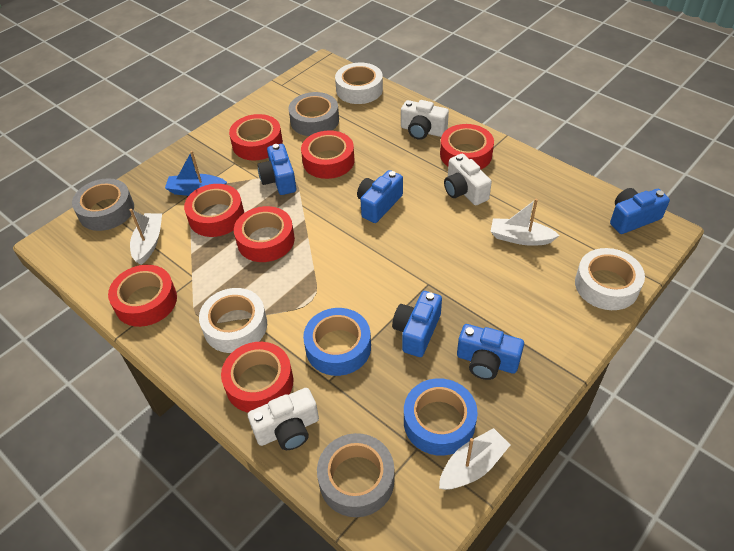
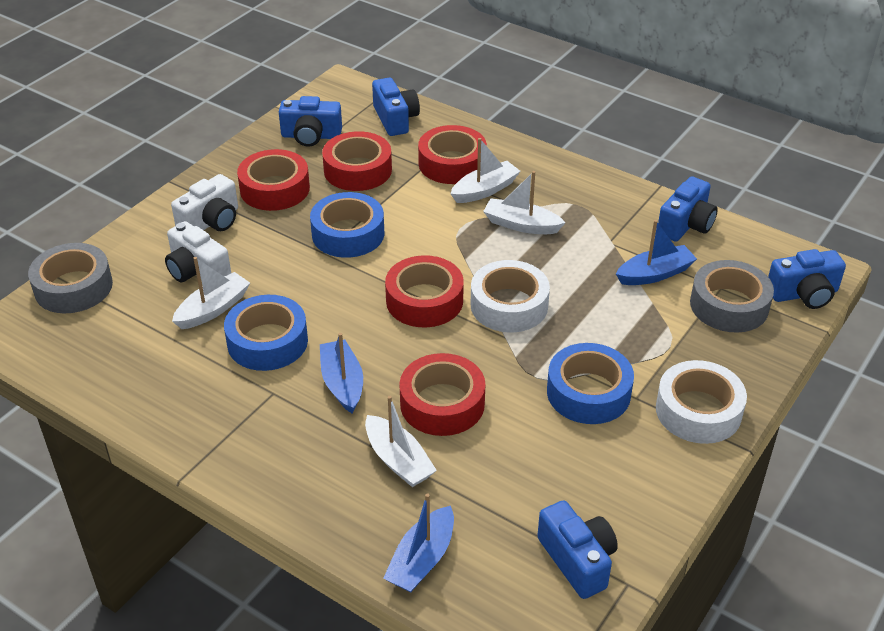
blue boat: 1 -> 3
blue tape: 2 -> 3
grey tape: 3 -> 2
red tape: 7 -> 5
white boat: 3 -> 4
white camera: 3 -> 2
white tape: 3 -> 2

